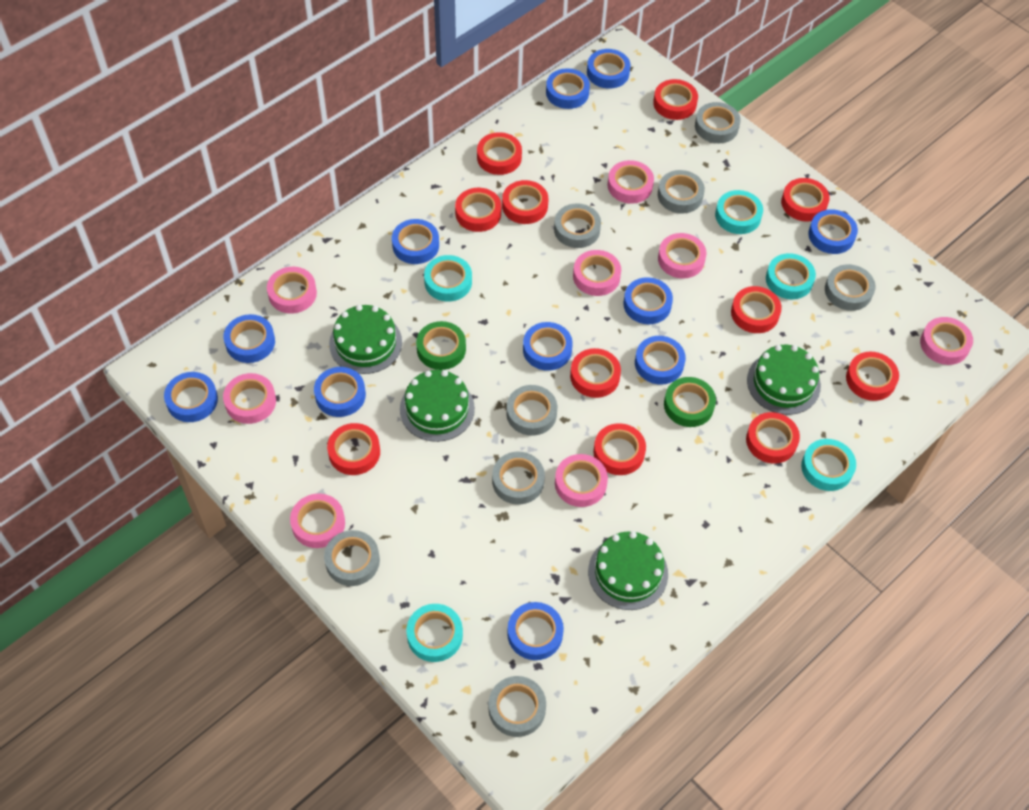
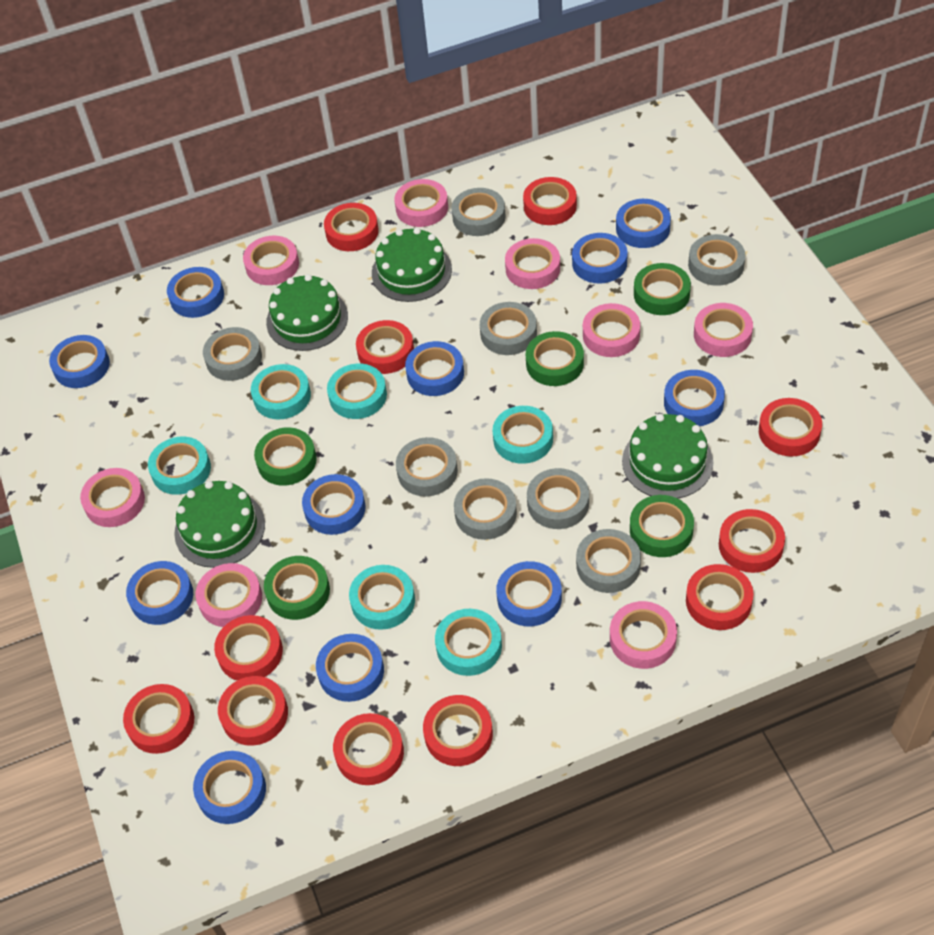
green tape: 2 -> 5
turquoise tape: 5 -> 6

